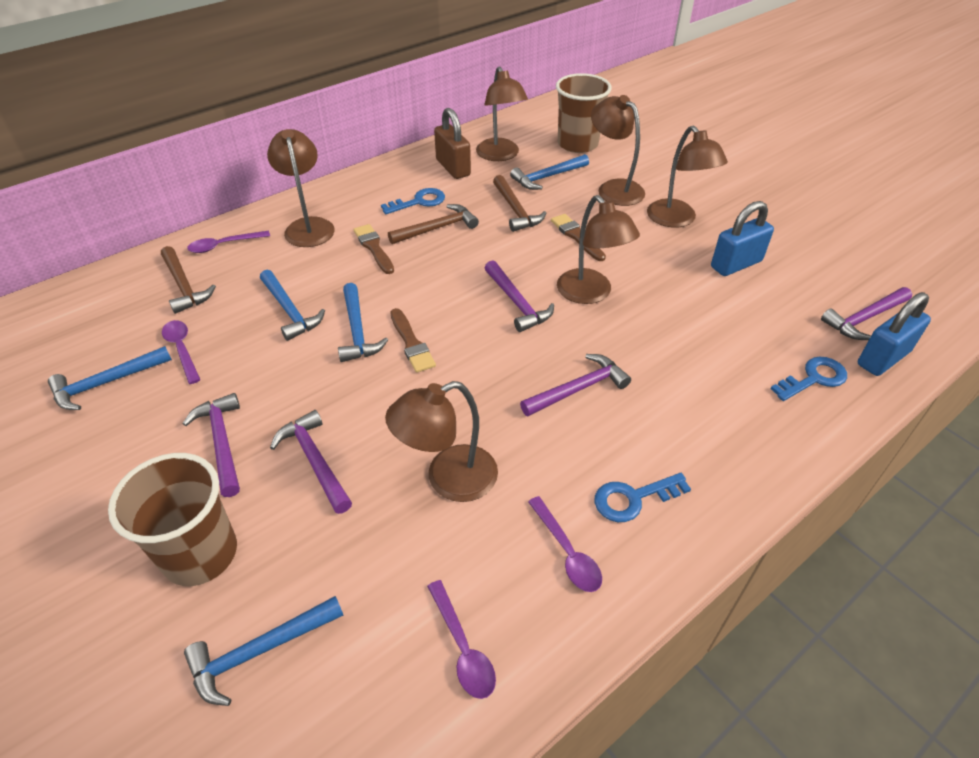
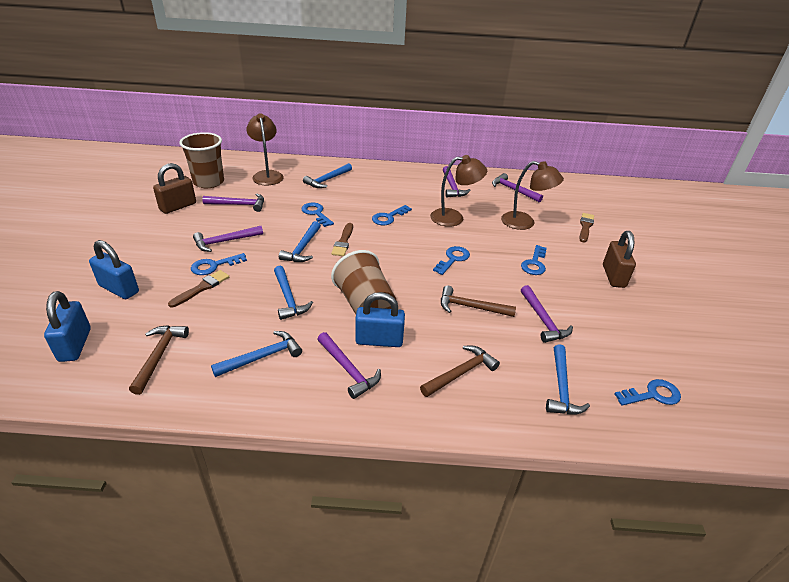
blue key: 3 -> 6
blue padlock: 2 -> 3
brown lamp: 6 -> 3
brown padlock: 1 -> 2
purple hammer: 5 -> 6
purple spoon: 4 -> 0

